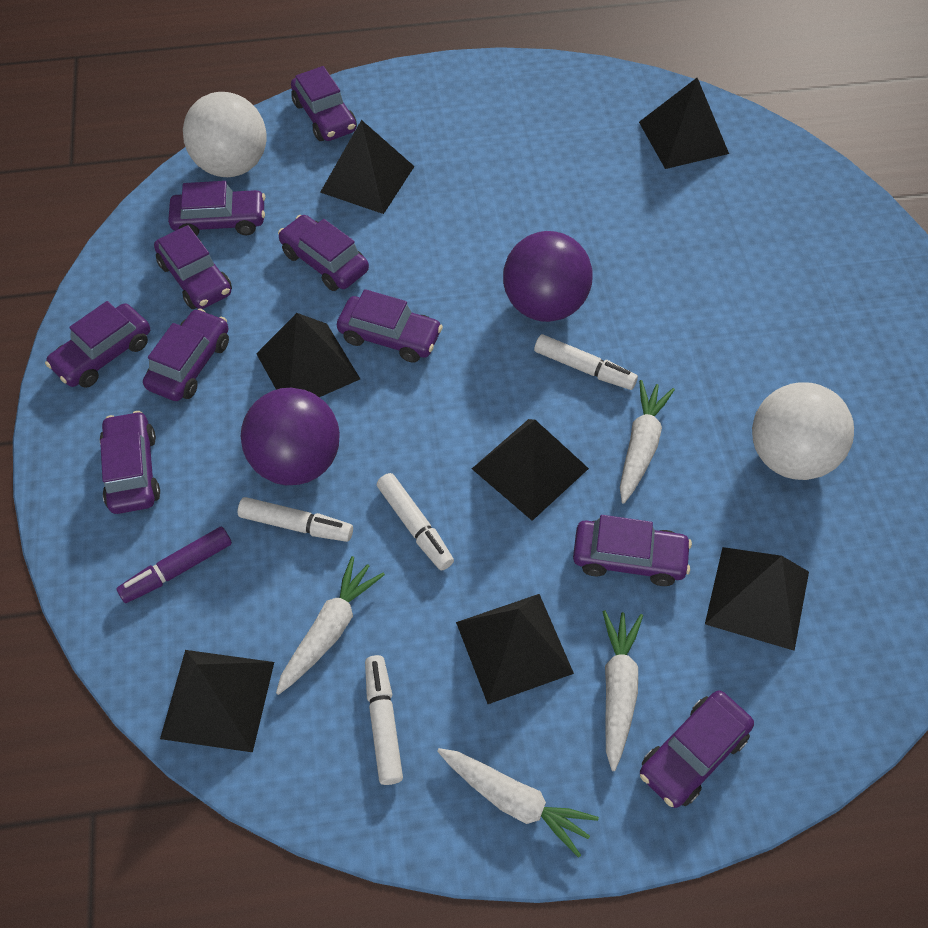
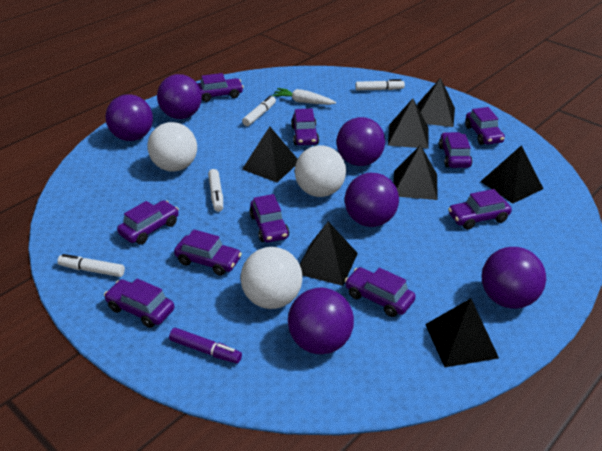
purple ball: 2 -> 6
white ball: 2 -> 3
white carrot: 4 -> 1

